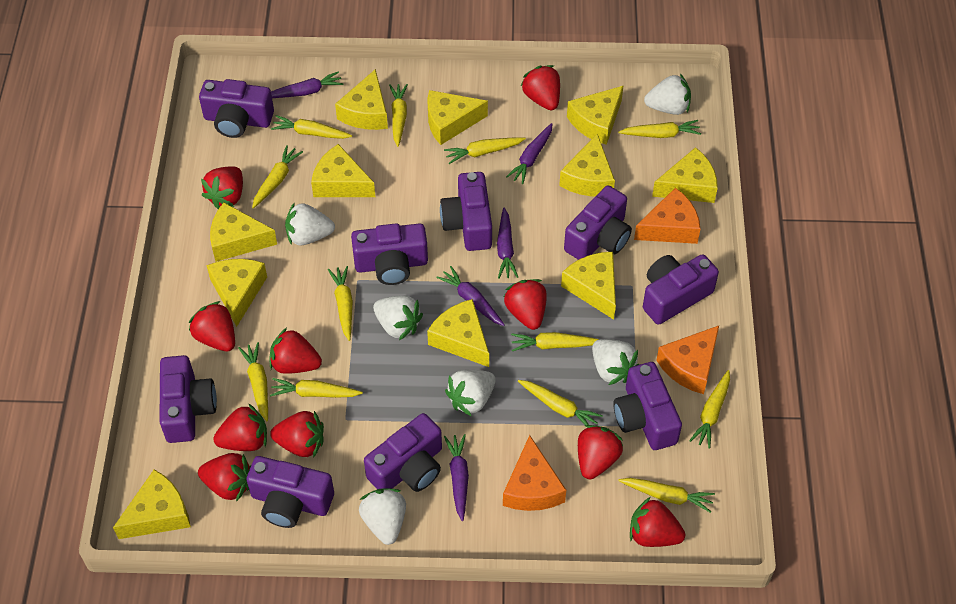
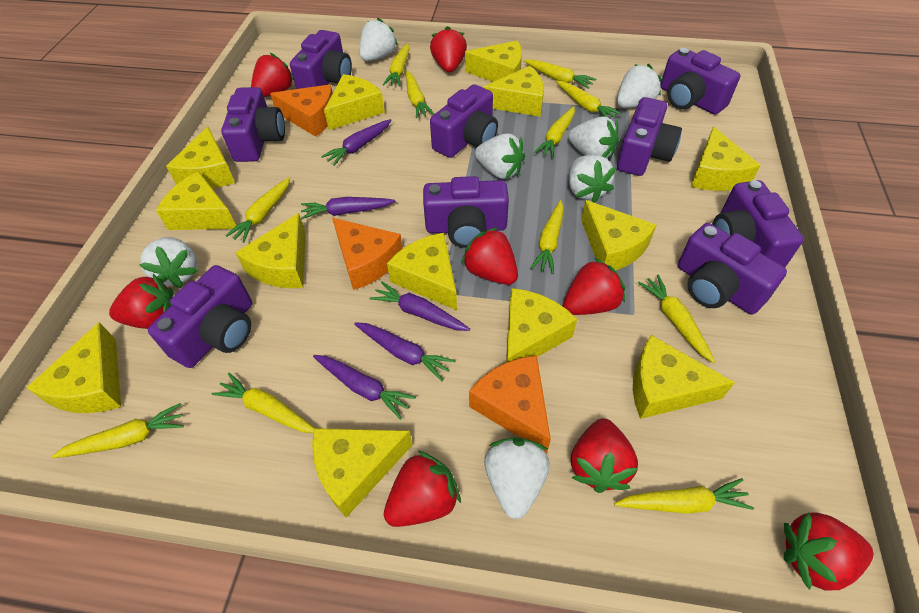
red strawberry: 10 -> 8
white strawberry: 6 -> 7
yellow carrot: 12 -> 11
yellow cheese: 11 -> 13

